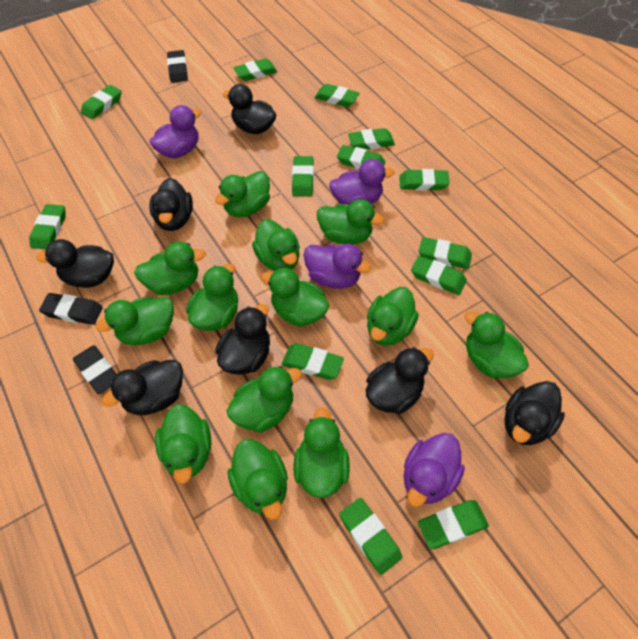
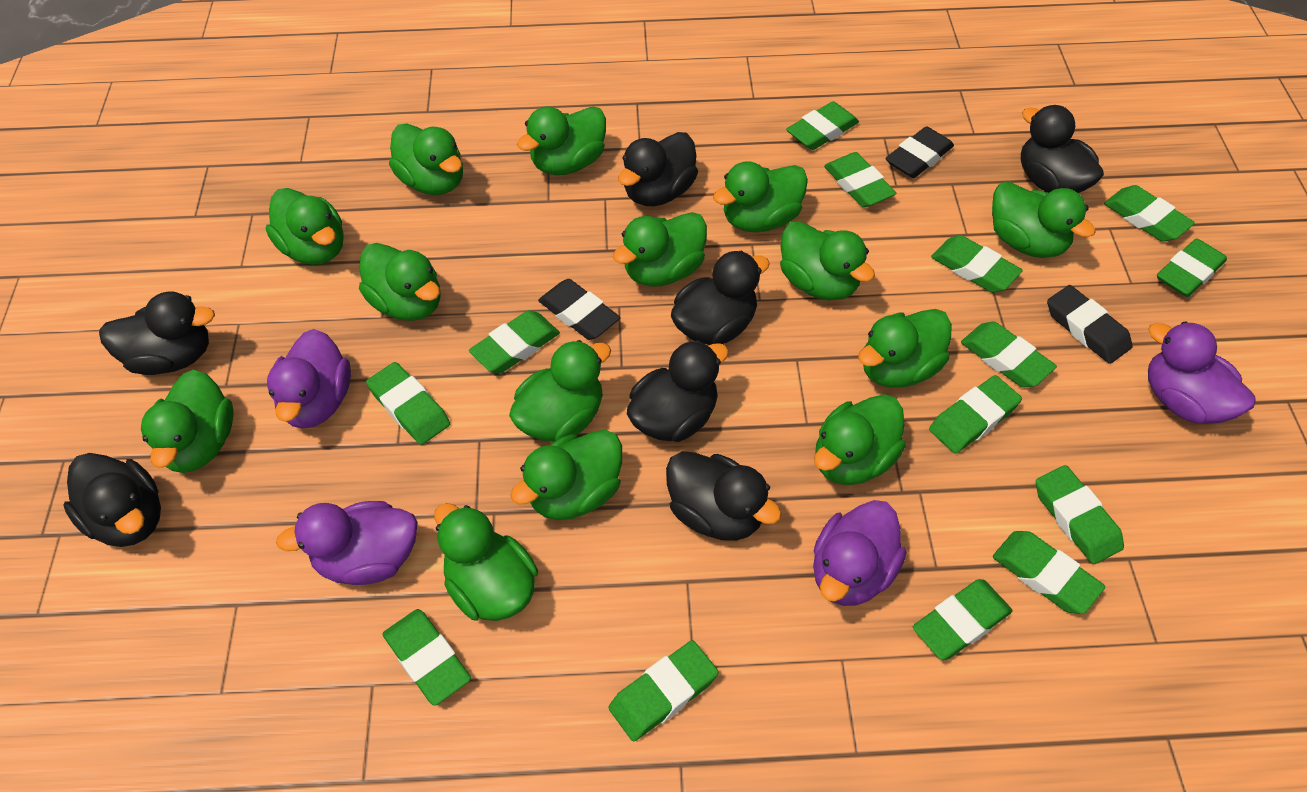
green duck: 13 -> 14
green eraser: 13 -> 14

